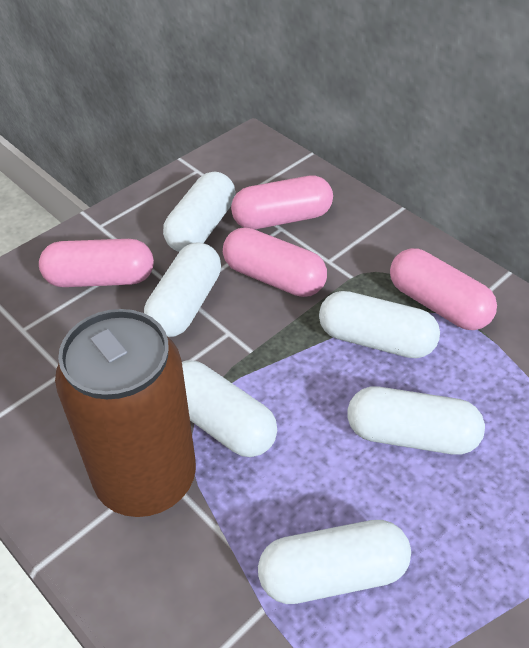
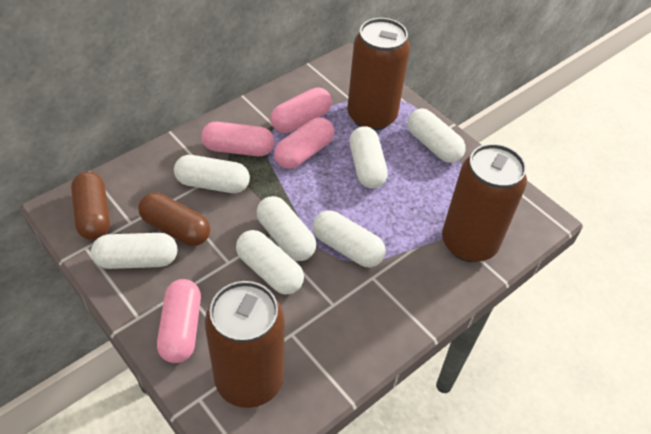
brown can: 1 -> 3
brown capsule: 0 -> 2
white capsule: 6 -> 7

